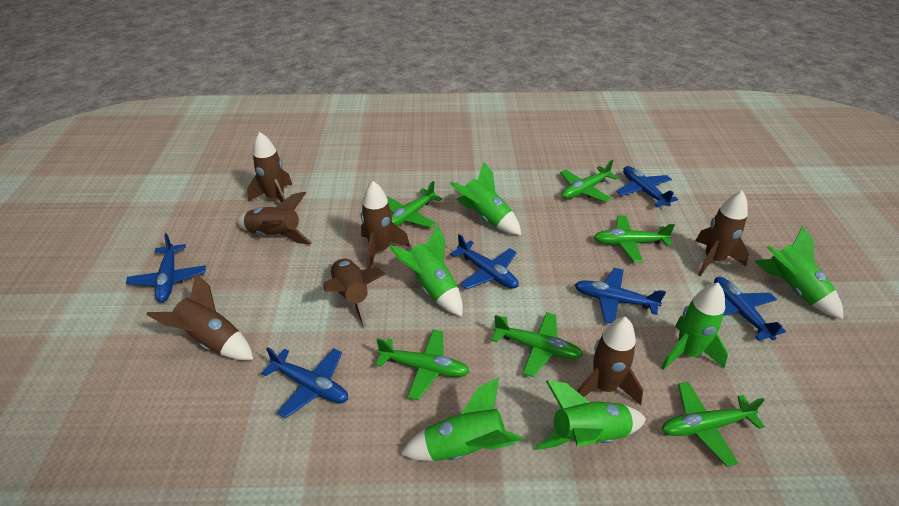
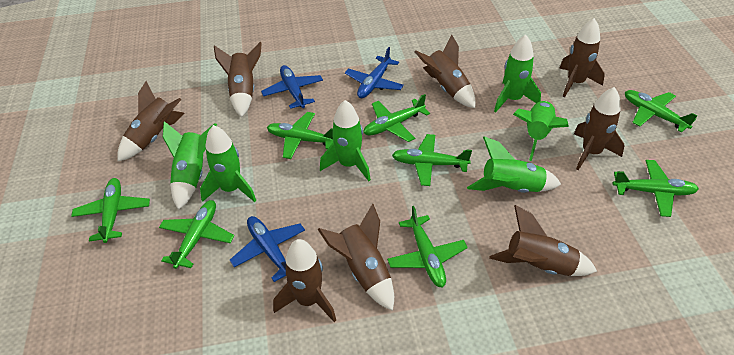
blue plane: 6 -> 3
brown rocket: 7 -> 8
green plane: 6 -> 8

